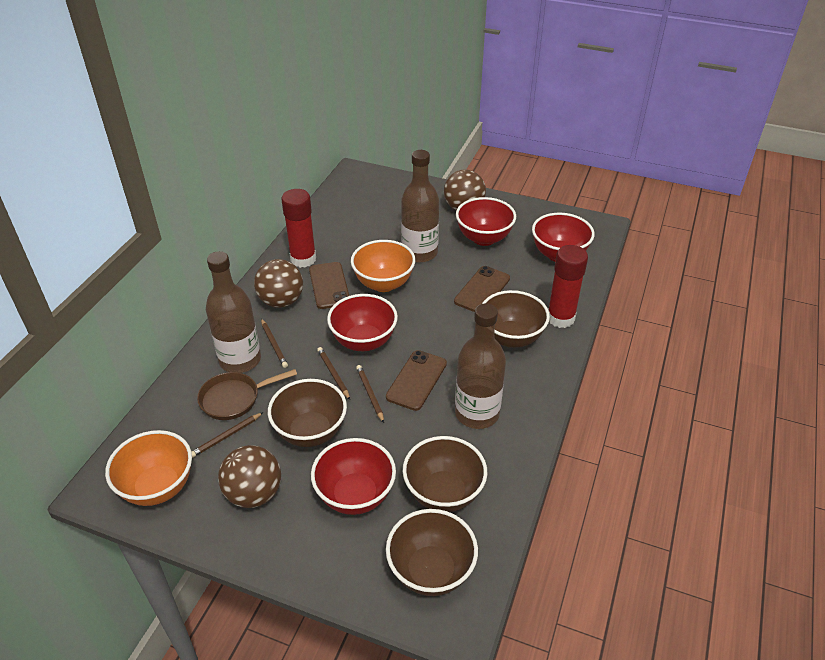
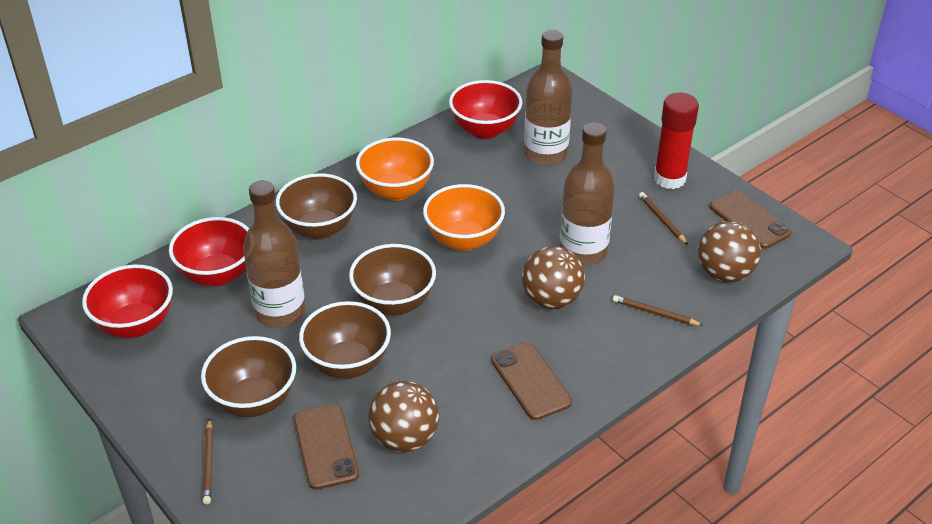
brown pan: 1 -> 0
brown pencil: 4 -> 3
red bowl: 4 -> 3
red glue stick: 2 -> 1

